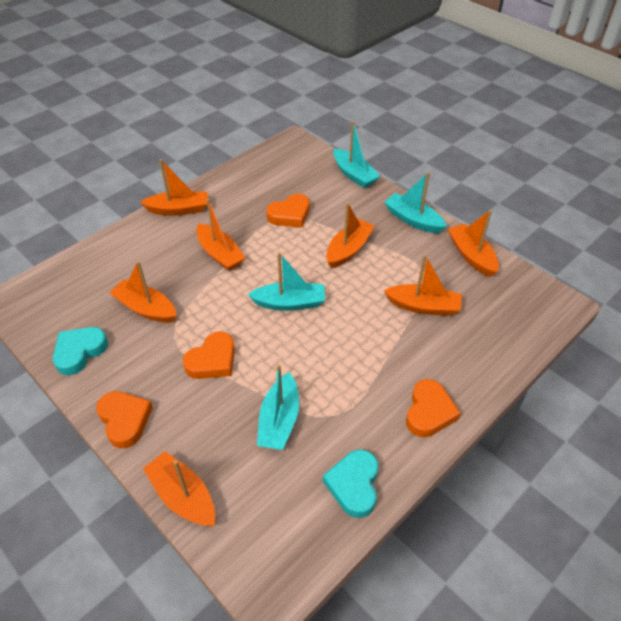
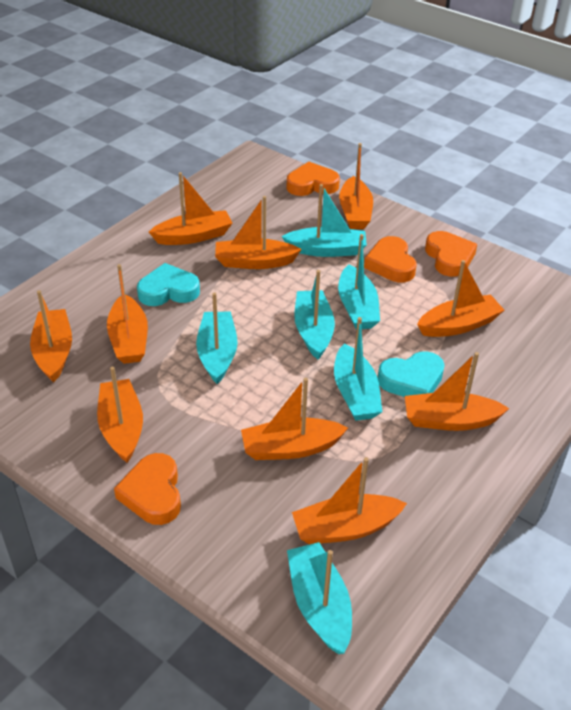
orange boat: 7 -> 10
turquoise boat: 4 -> 6

